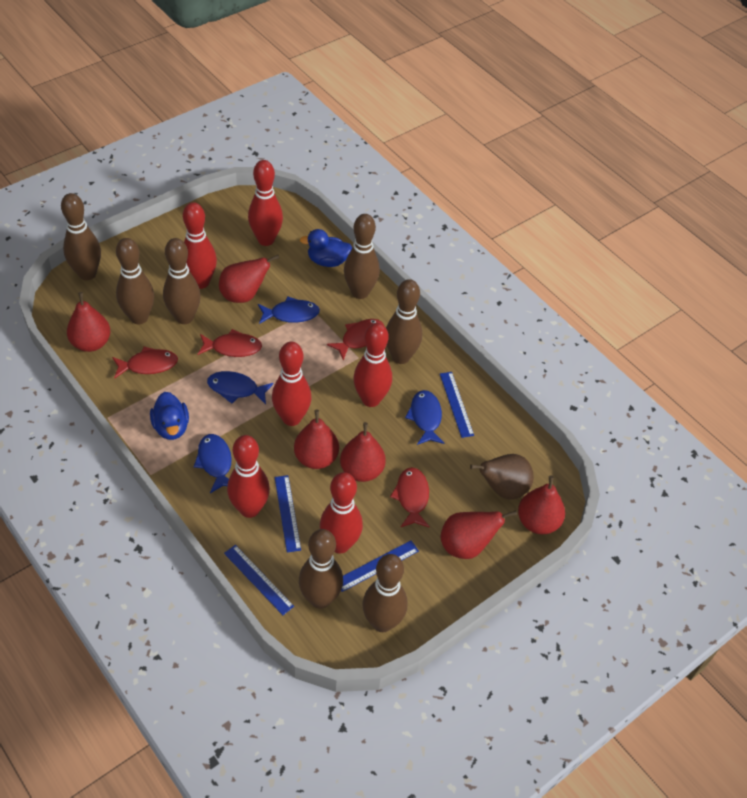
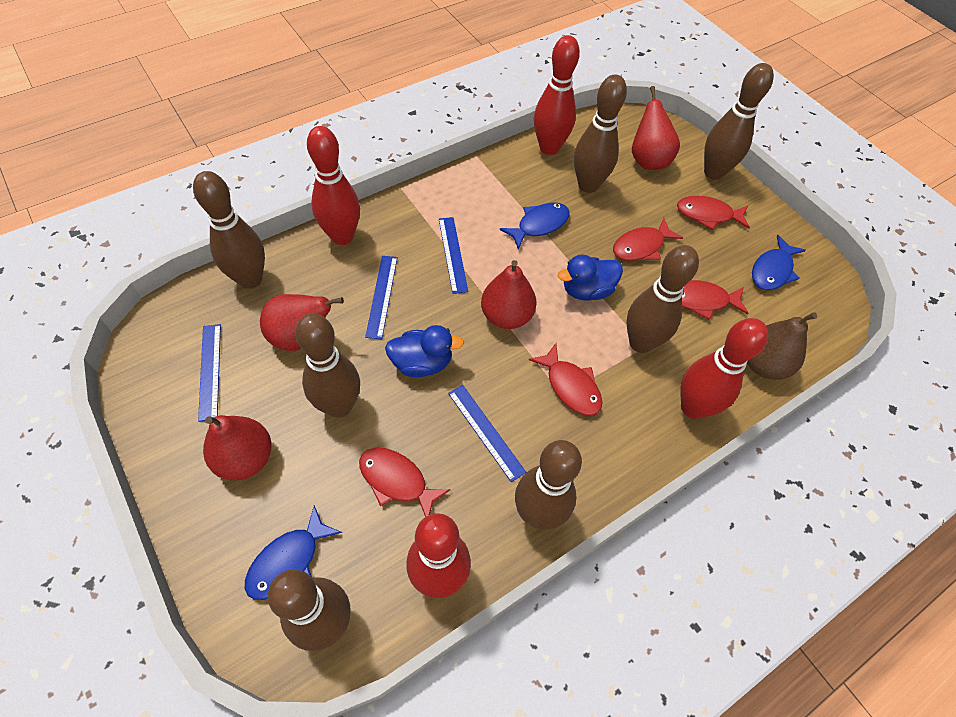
blue fish: 4 -> 3
red bowling pin: 6 -> 4
red fish: 4 -> 5
red pear: 6 -> 4

